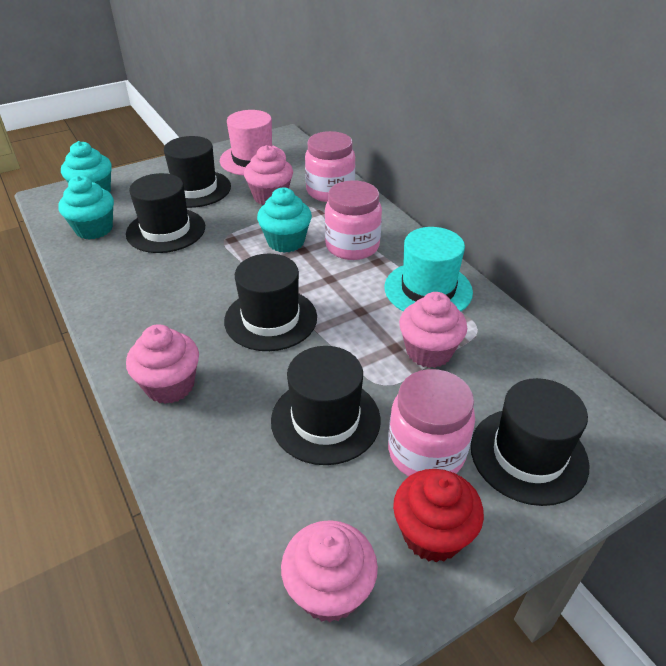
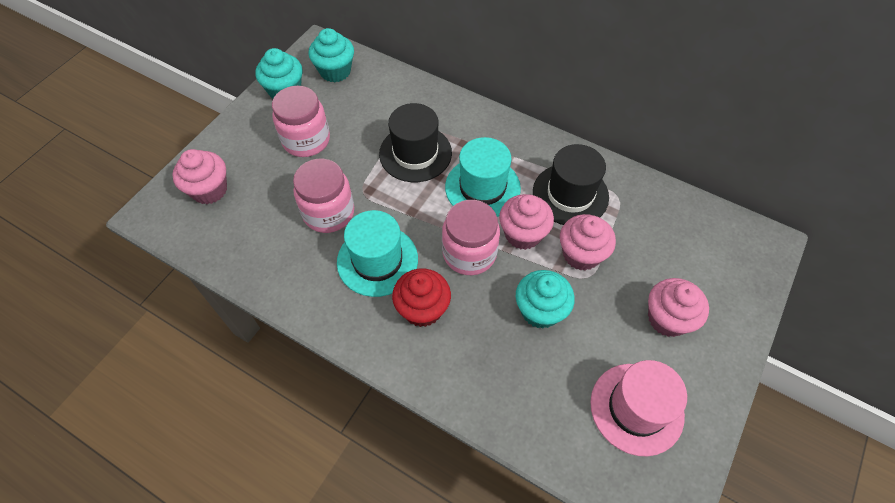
black hat: 5 -> 2
turquoise hat: 1 -> 2

